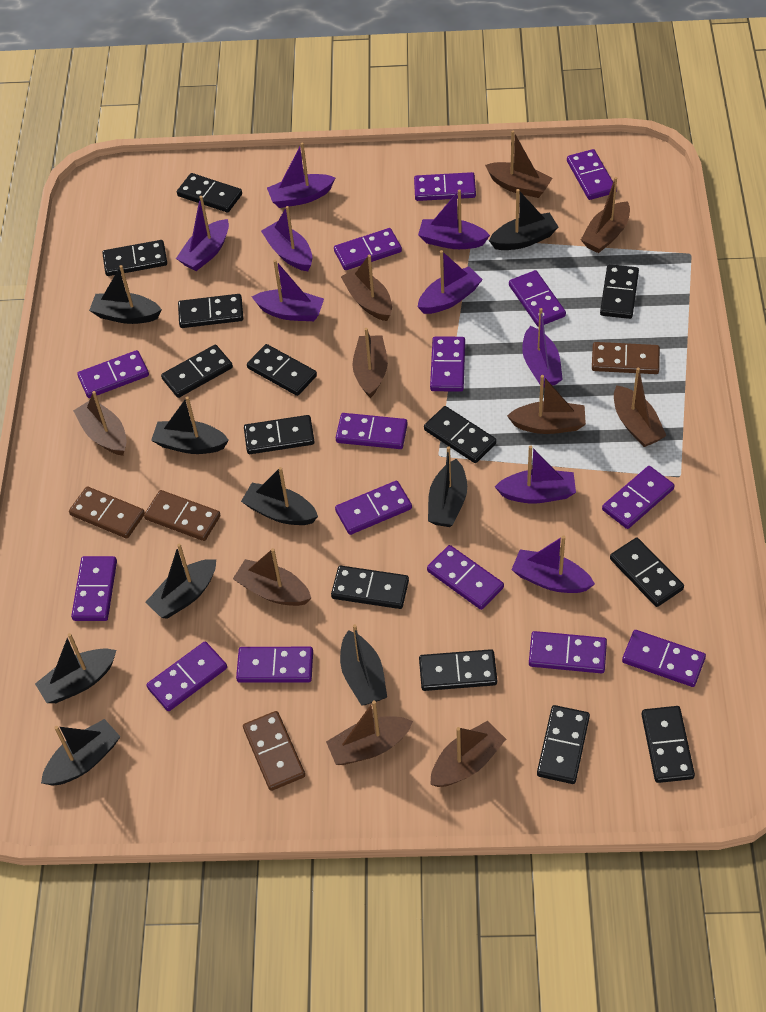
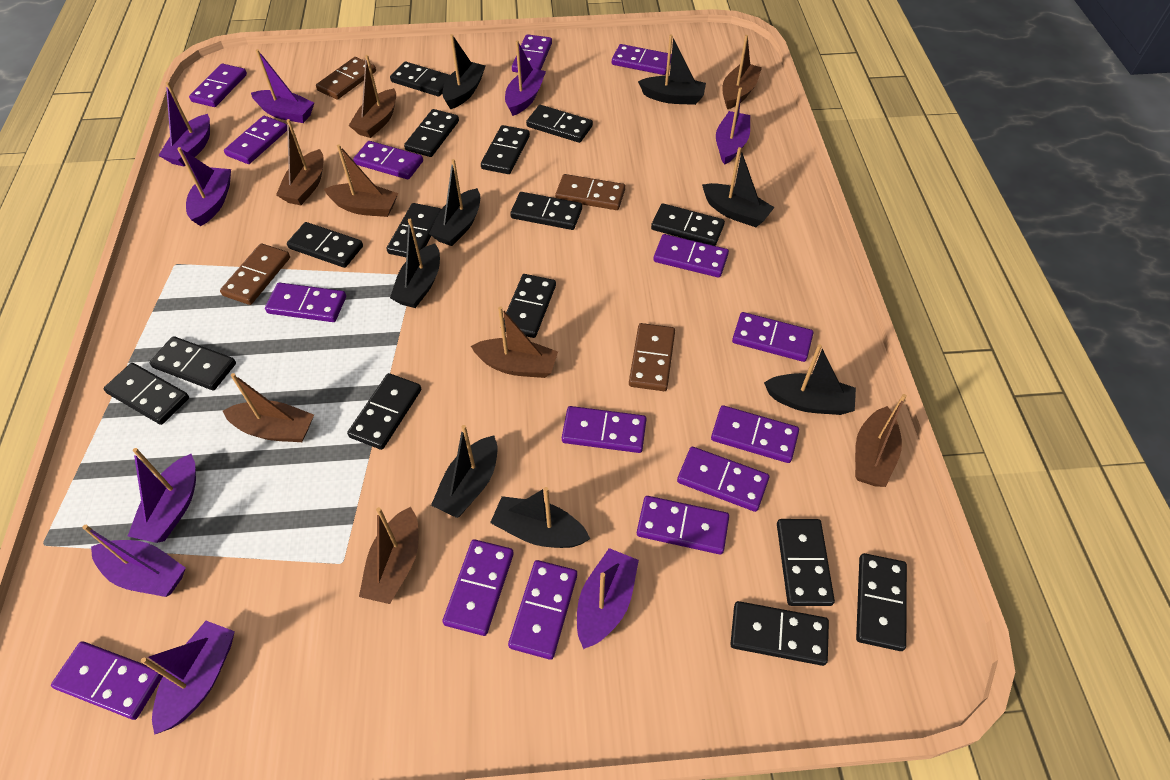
black boat: 9 -> 8
black domino: 13 -> 15
brown boat: 10 -> 8

